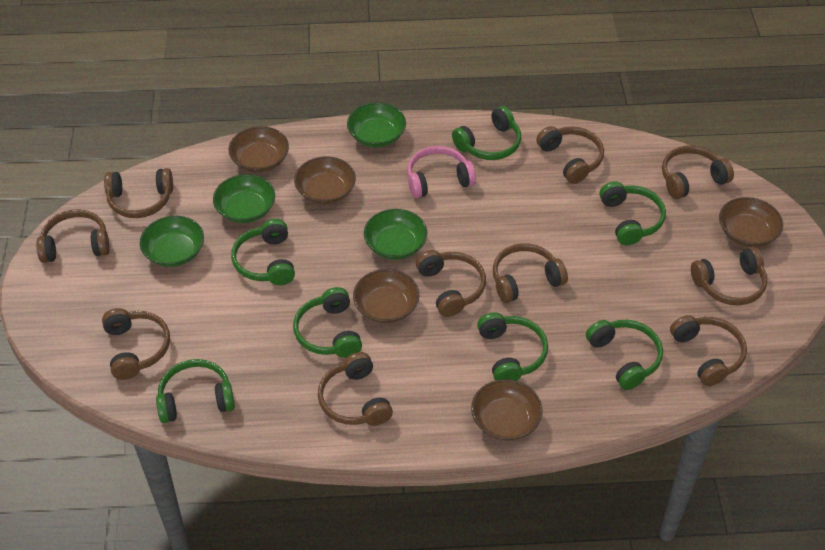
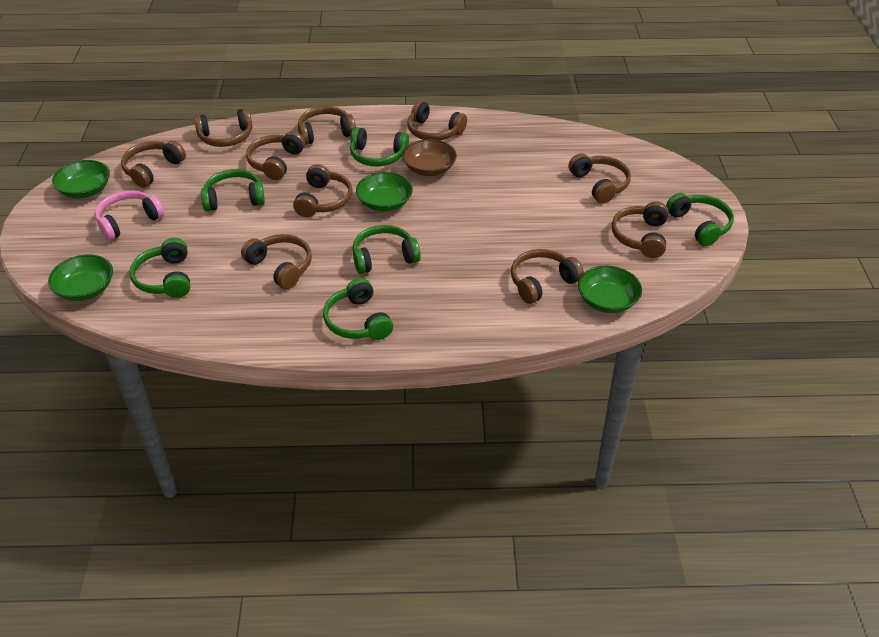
brown bowl: 5 -> 1
green headphones: 7 -> 6

